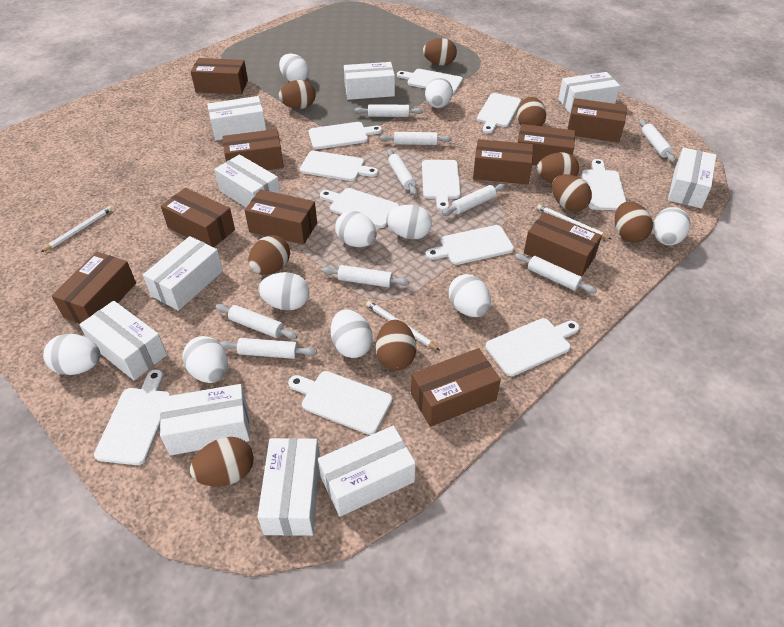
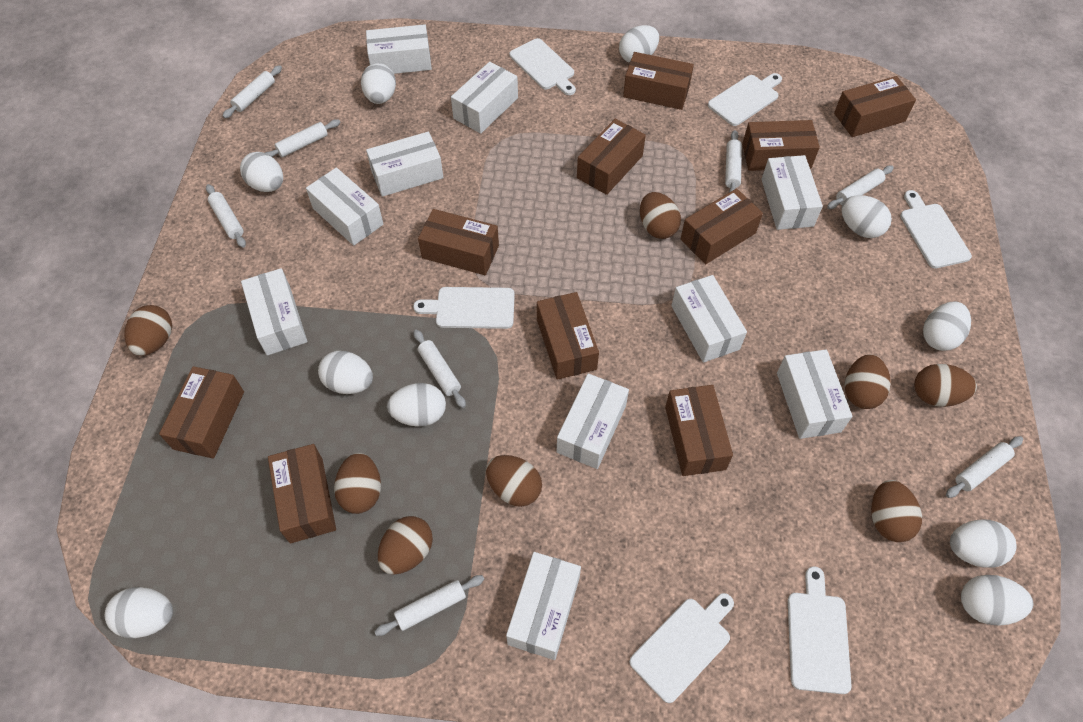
brown egg: 9 -> 8
white cutting board: 11 -> 6
white pencil: 3 -> 0
white rolling pin: 9 -> 8

